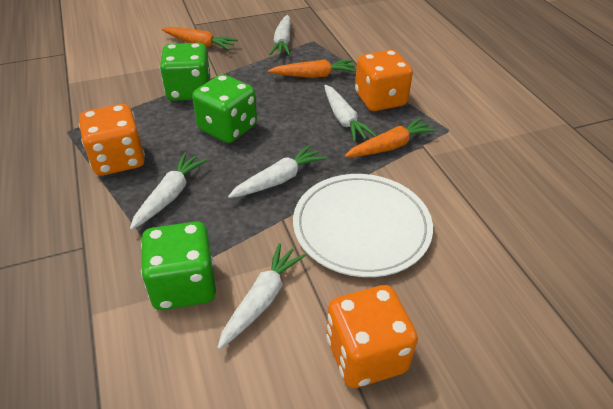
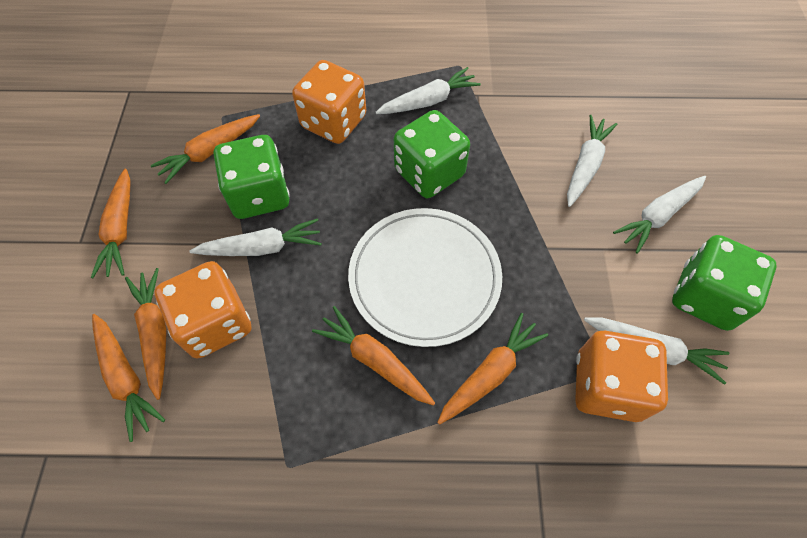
orange carrot: 3 -> 6

